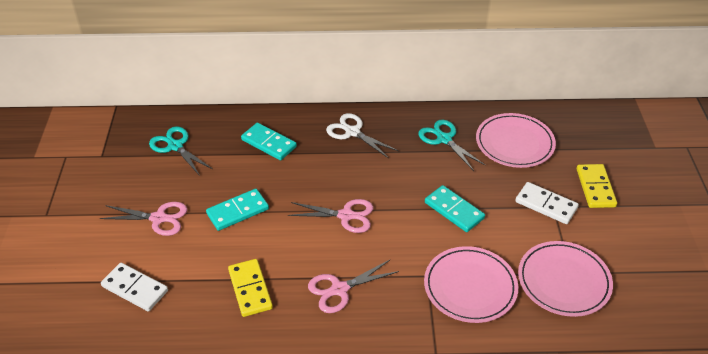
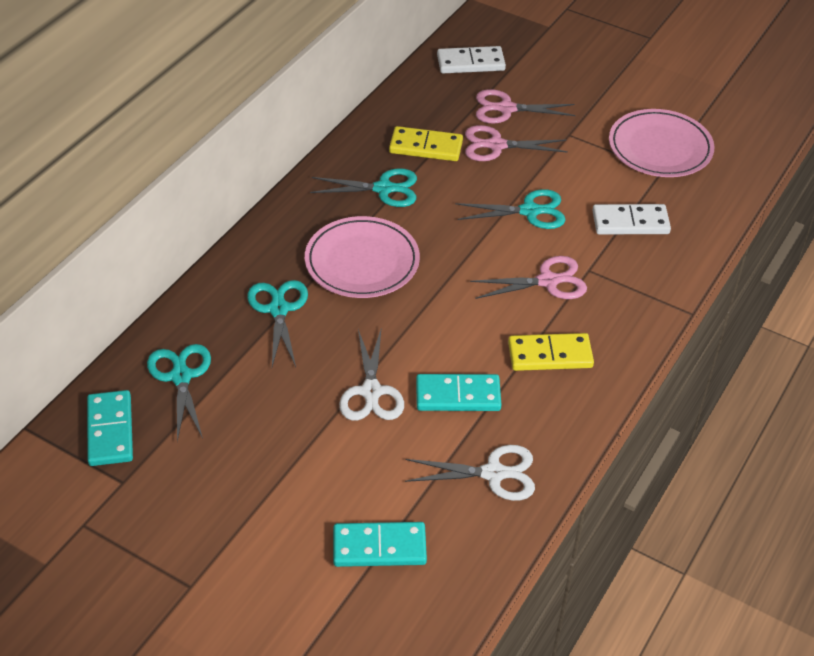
pink plate: 3 -> 2
turquoise scissors: 2 -> 4
white scissors: 1 -> 2

